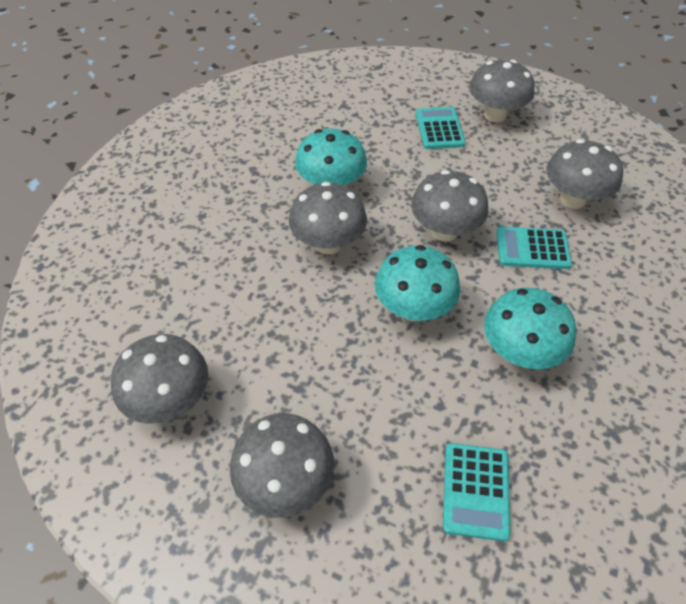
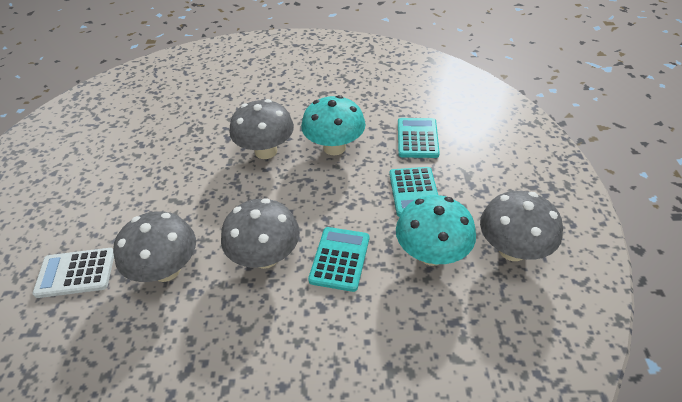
grey mushroom: 6 -> 4
turquoise mushroom: 3 -> 2
white calculator: 0 -> 1

